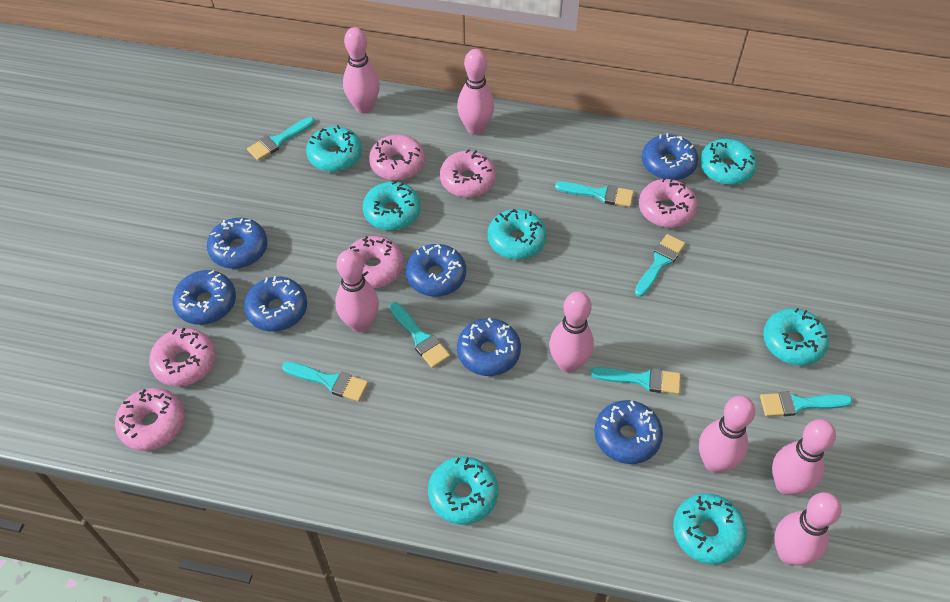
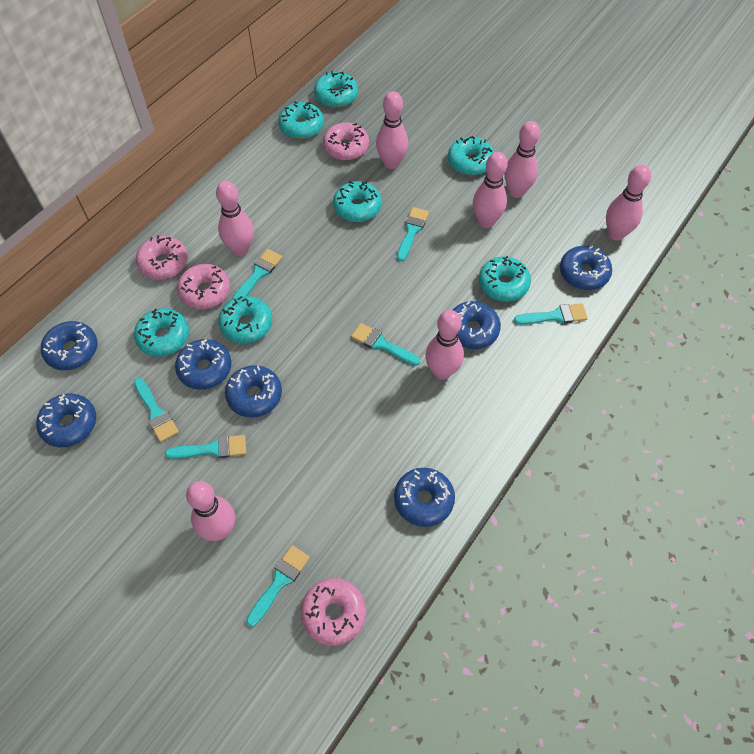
pink donut: 6 -> 4

